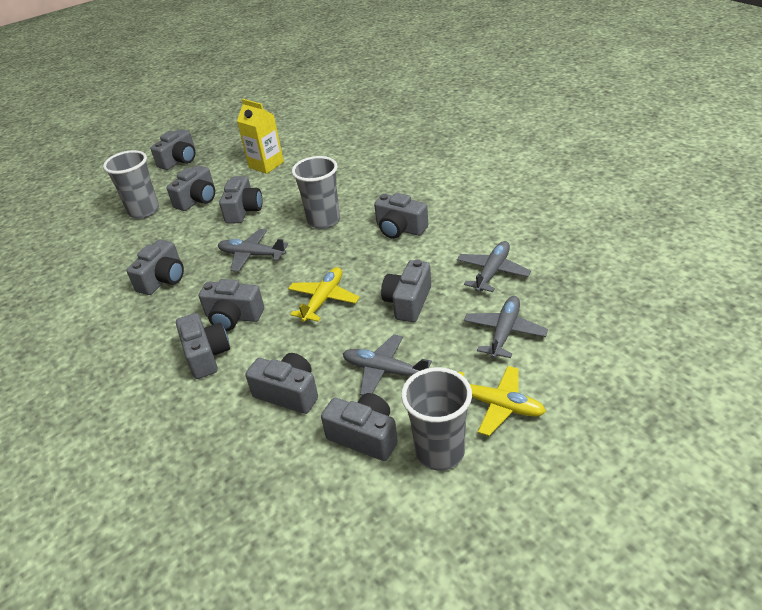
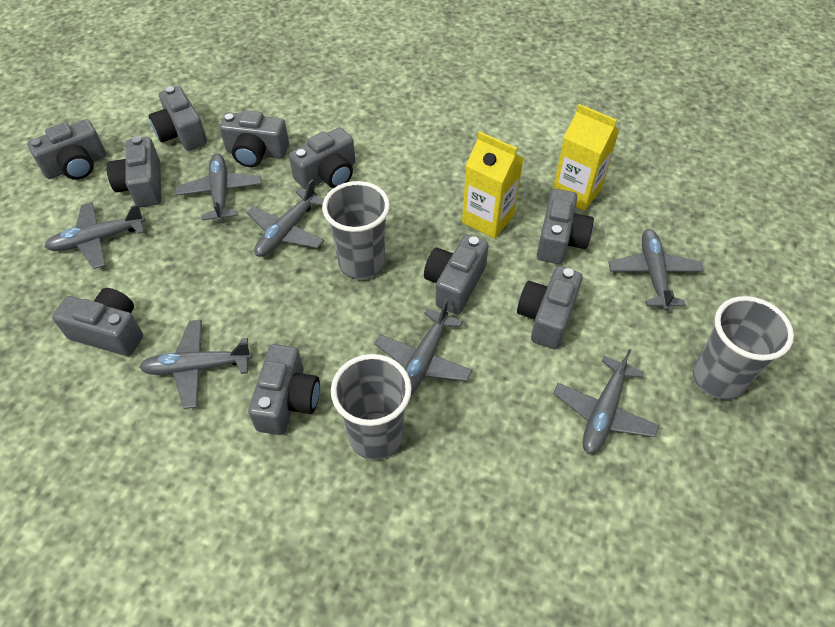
grey plane: 4 -> 7
yellow carton: 1 -> 2
yellow plane: 2 -> 0

